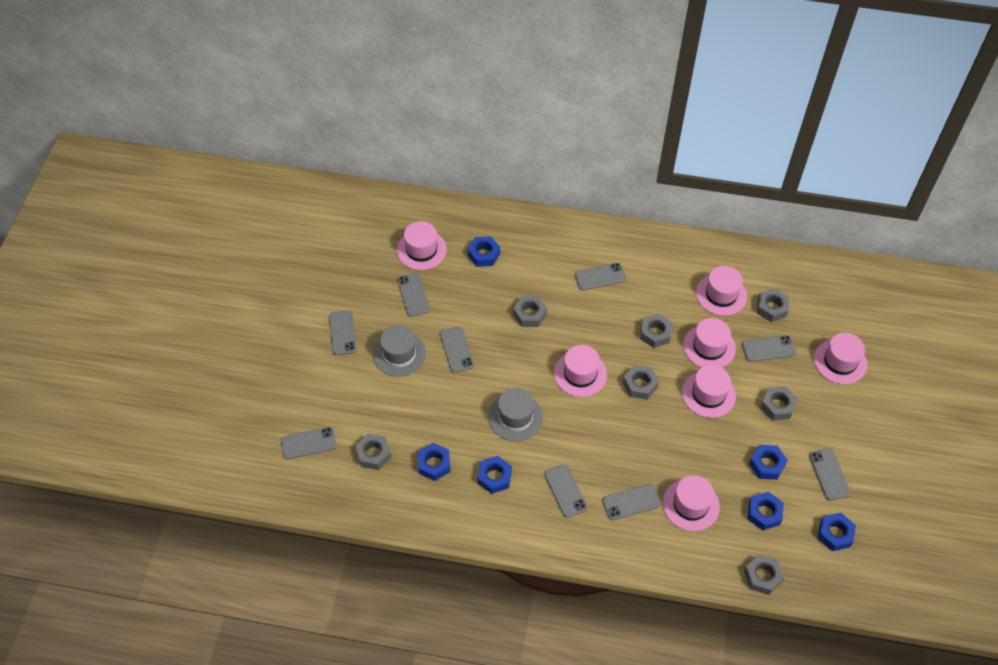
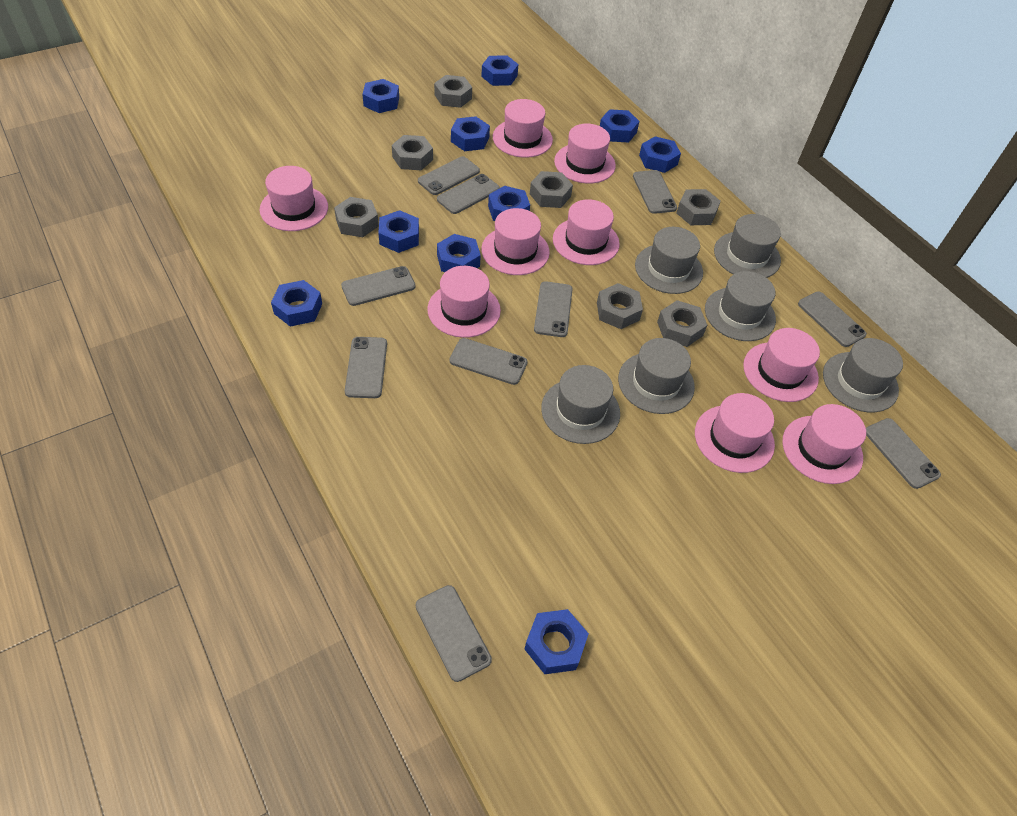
blue nut: 6 -> 10
grey hat: 2 -> 6
grey phone: 9 -> 10
pink hat: 7 -> 9

